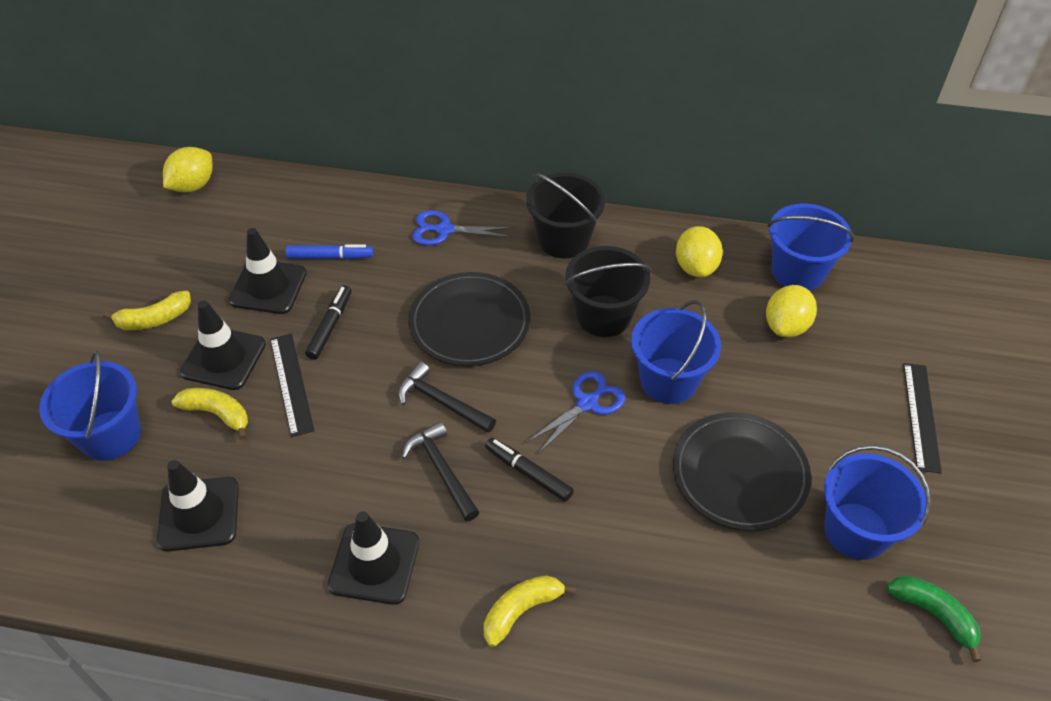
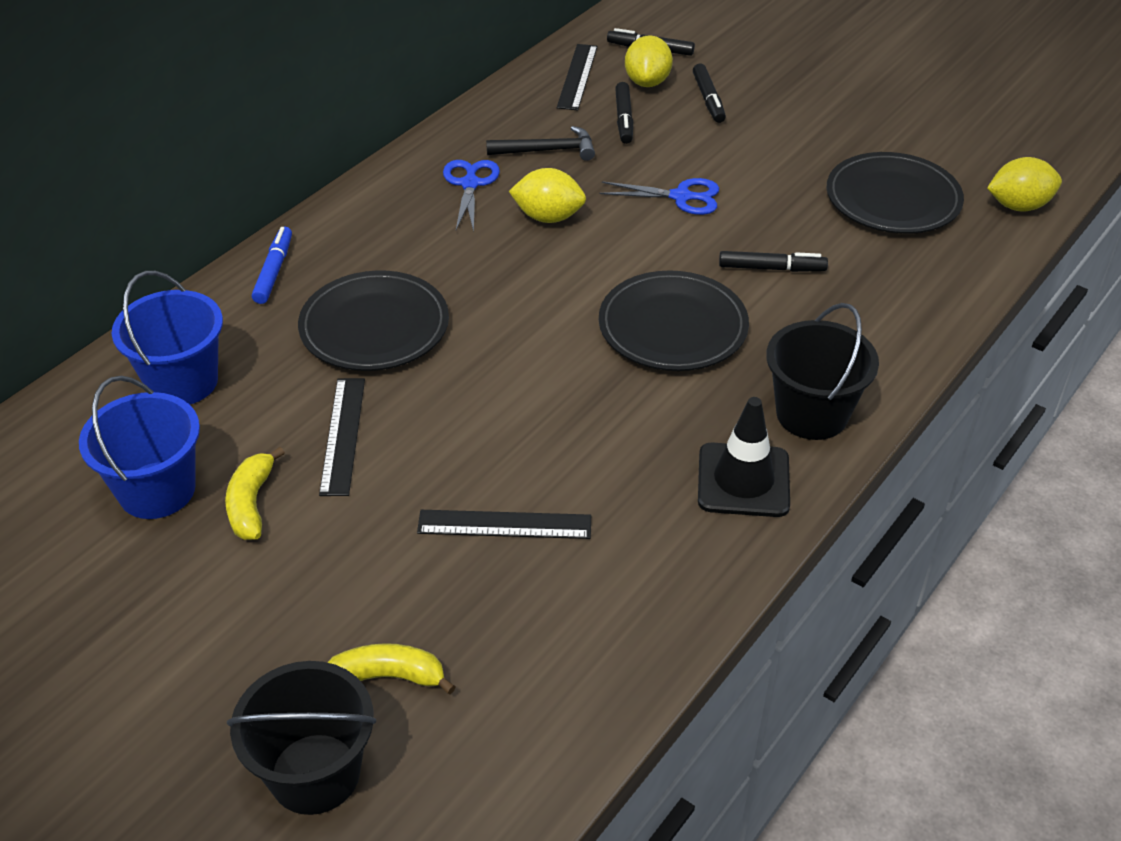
black hammer: 2 -> 1
black marker: 2 -> 4
black plate: 2 -> 3
black ruler: 2 -> 3
black traffic cone: 4 -> 1
blue bucket: 4 -> 2
green banana: 1 -> 0
yellow banana: 3 -> 2

